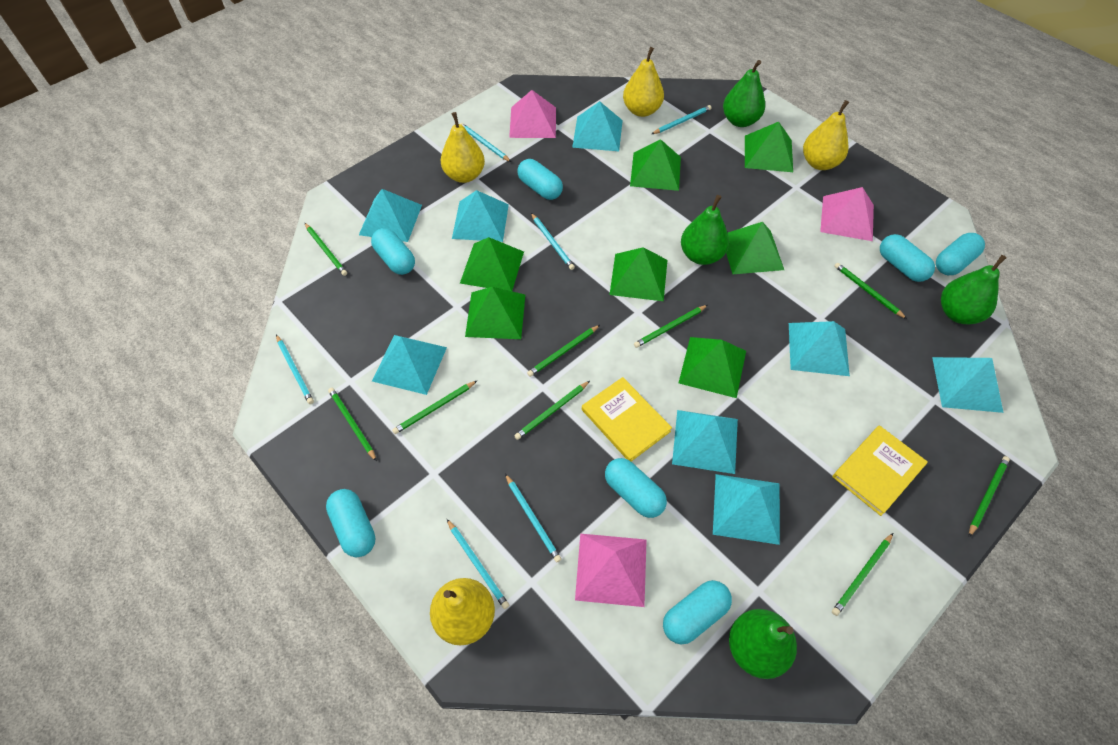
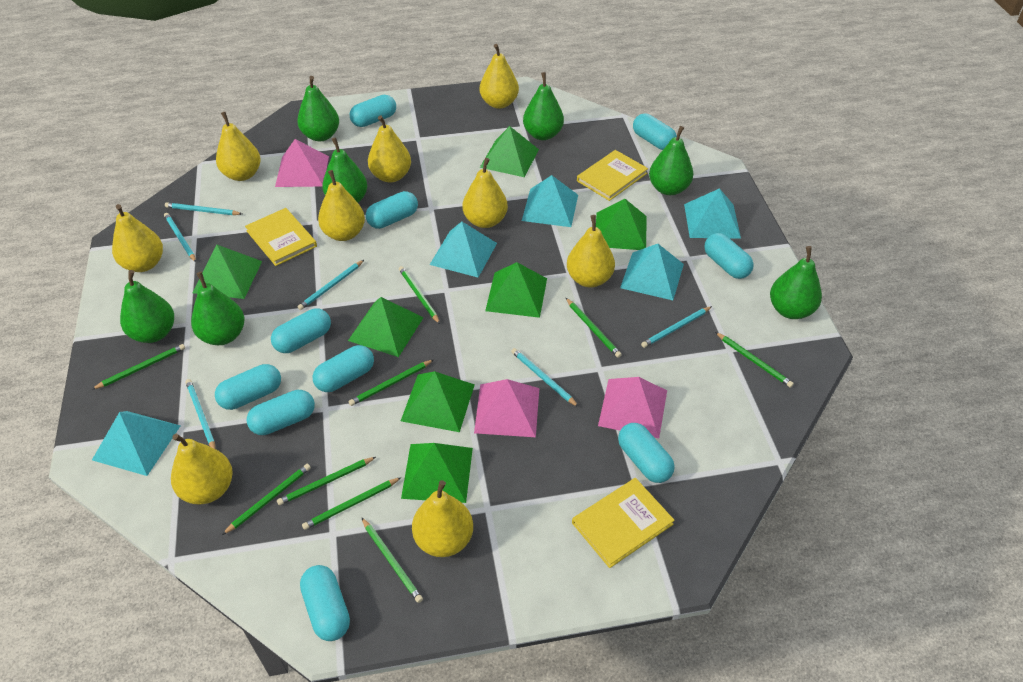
green pear: 4 -> 7
turquoise capsule: 7 -> 10
turquoise pyramid: 8 -> 5
yellow book: 2 -> 3
yellow pear: 4 -> 9

